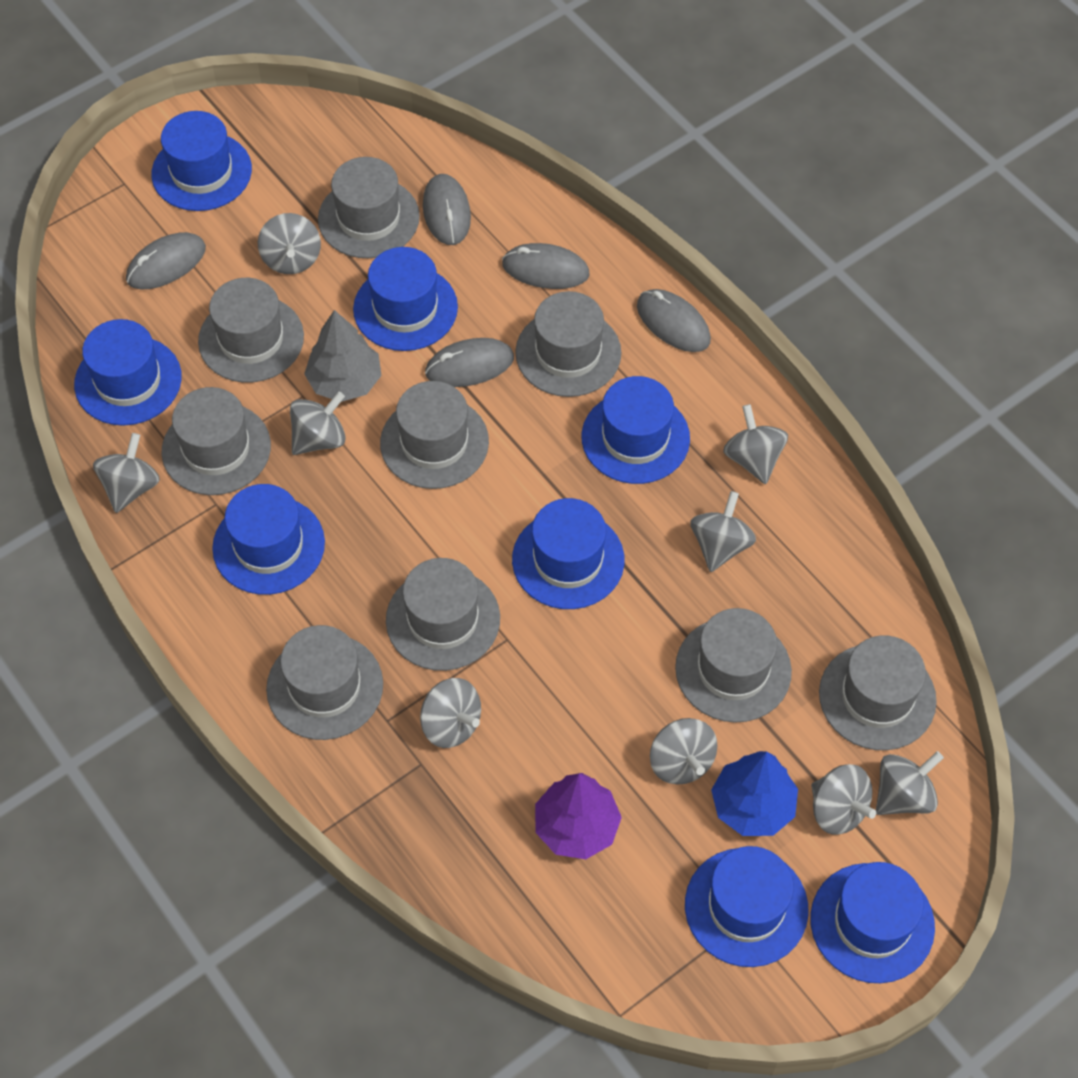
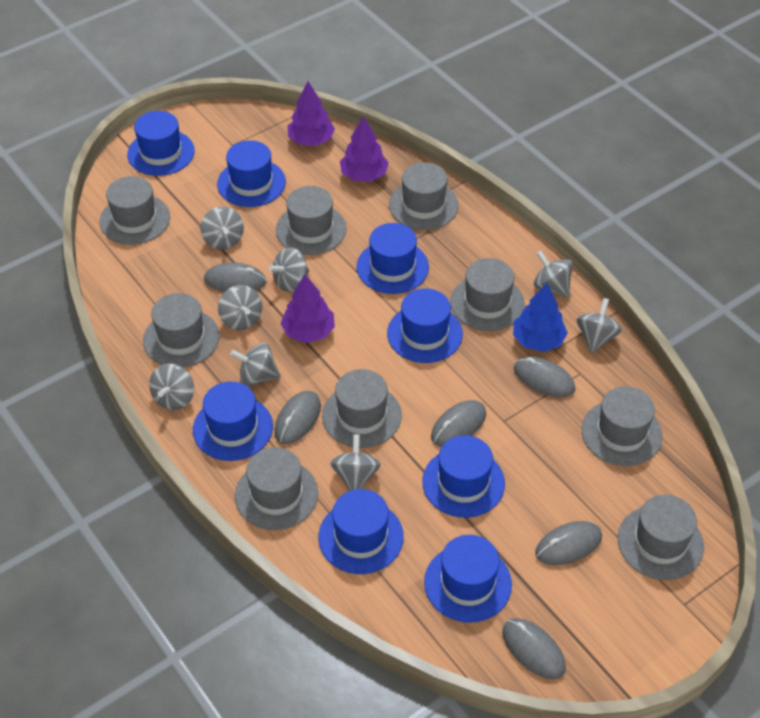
grey mouse: 5 -> 6
grey spinning top: 9 -> 8
grey tree: 1 -> 0
purple tree: 1 -> 3

